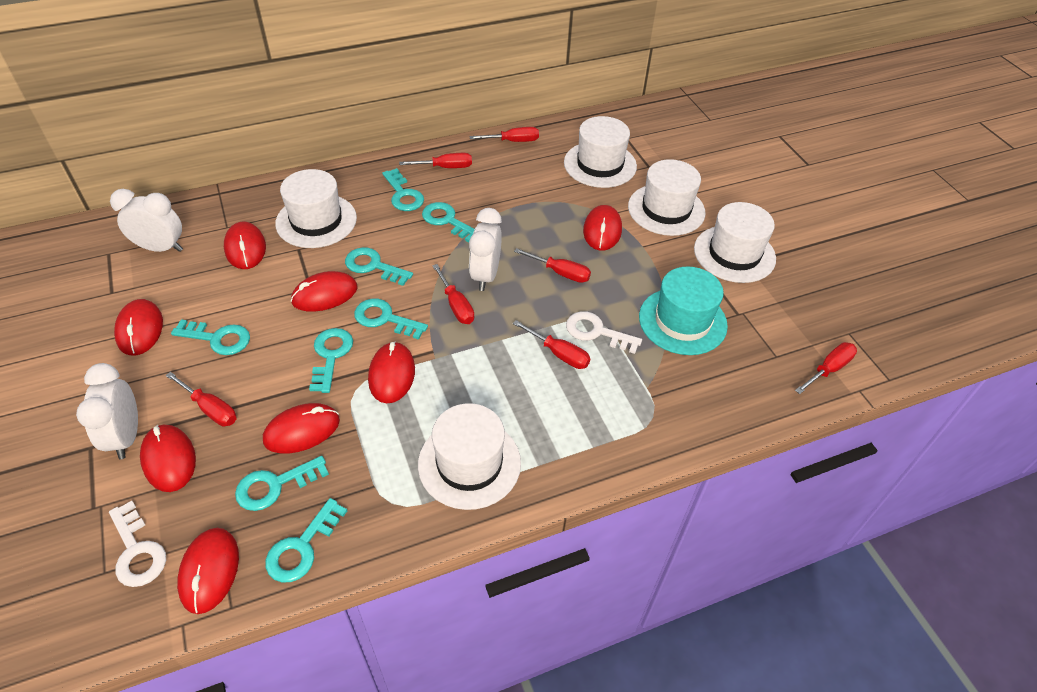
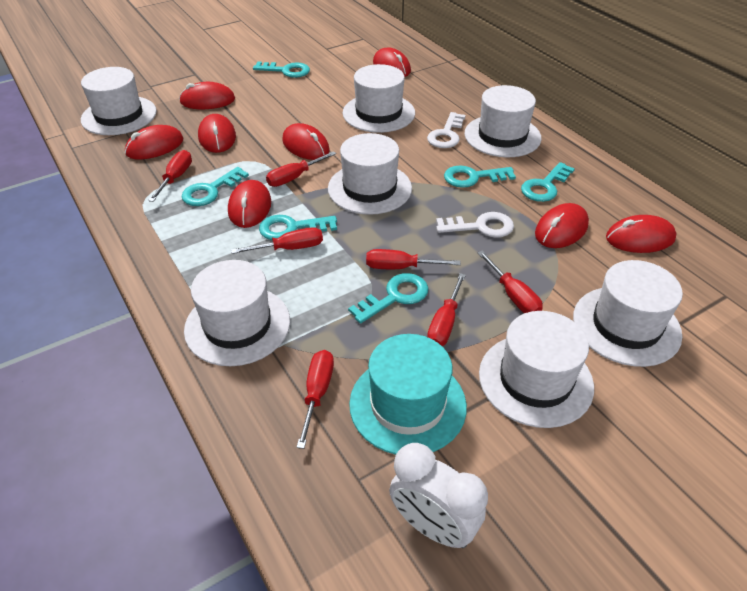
turquoise key: 8 -> 6
white clock: 3 -> 1
white hat: 5 -> 7

